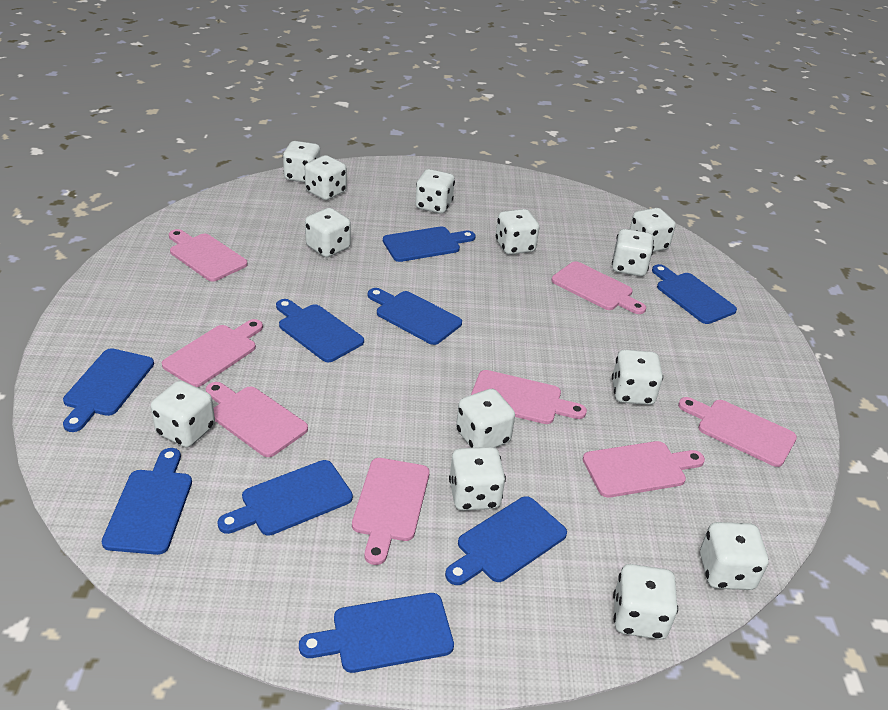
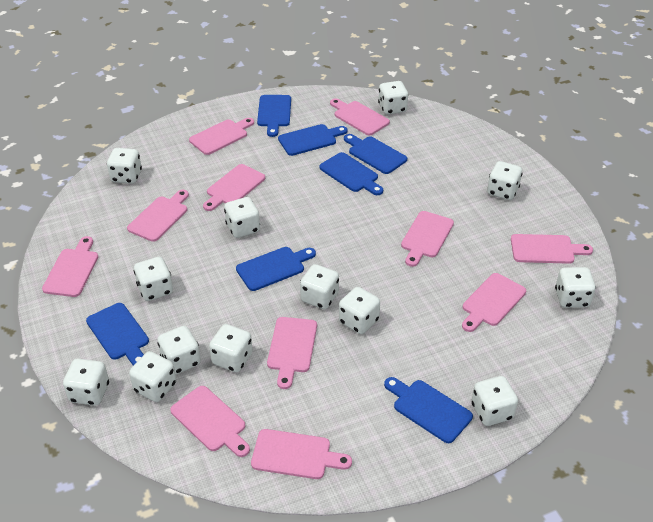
blue cutting board: 9 -> 7
pink cutting board: 8 -> 11

